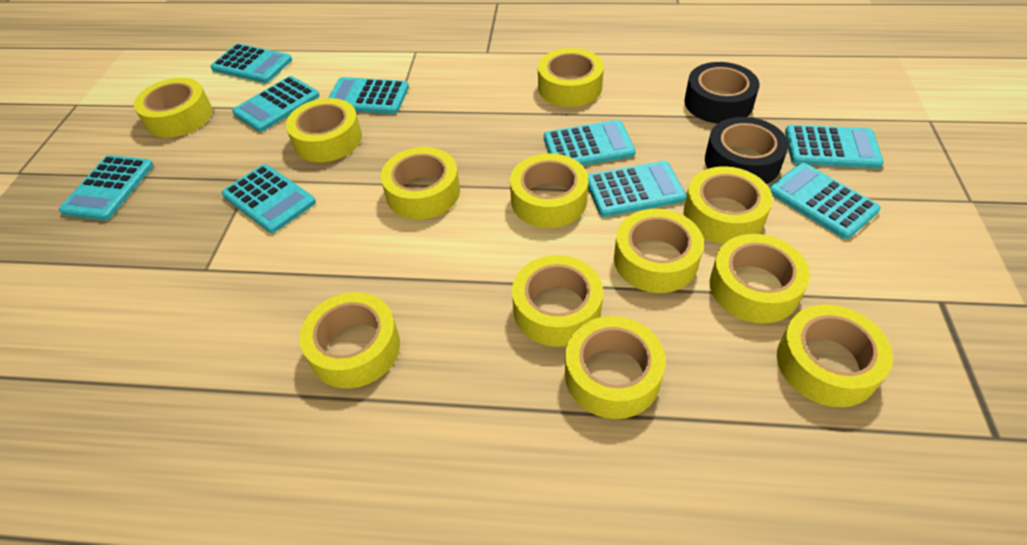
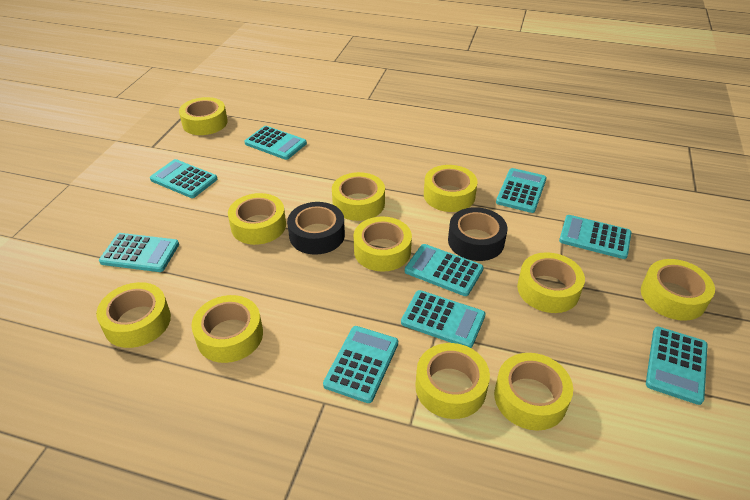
yellow tape: 12 -> 11

